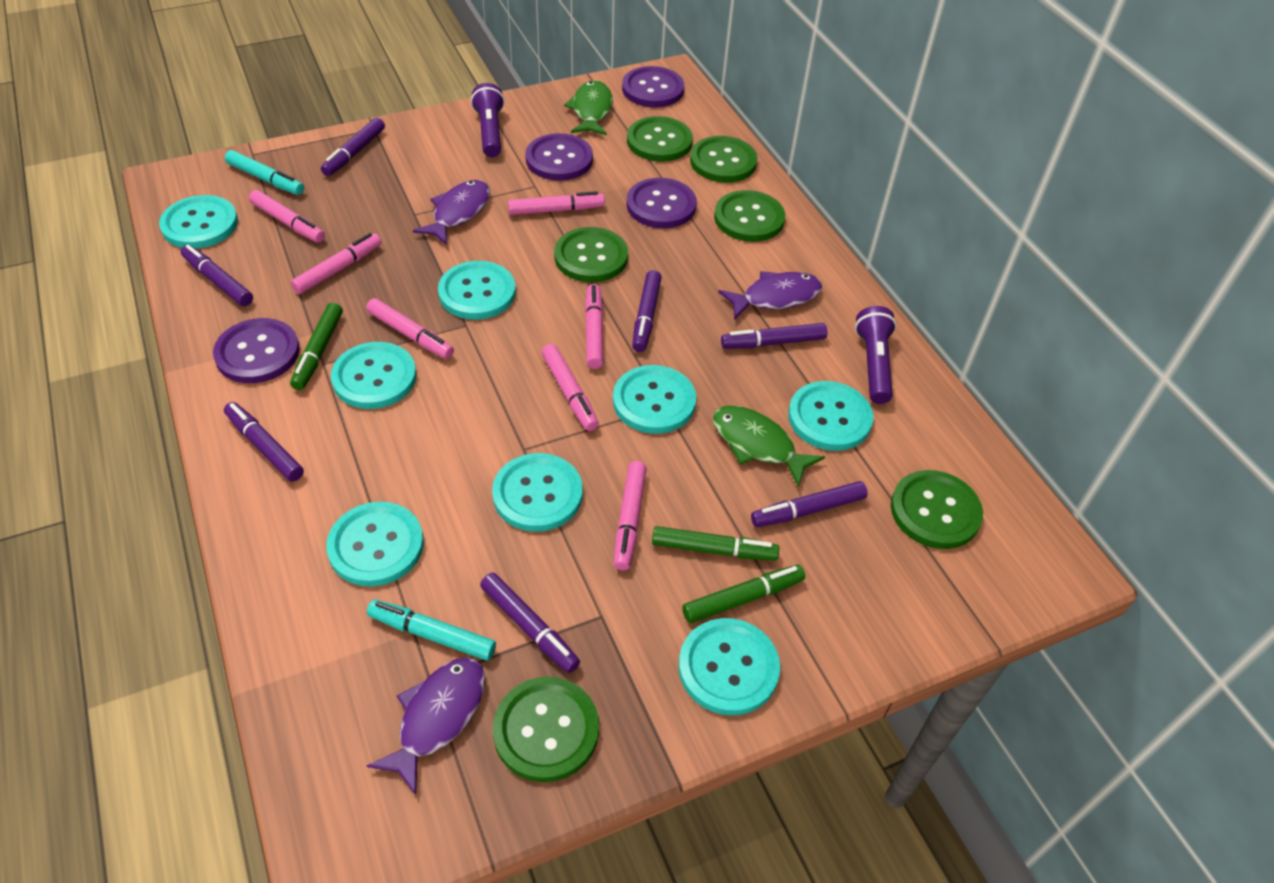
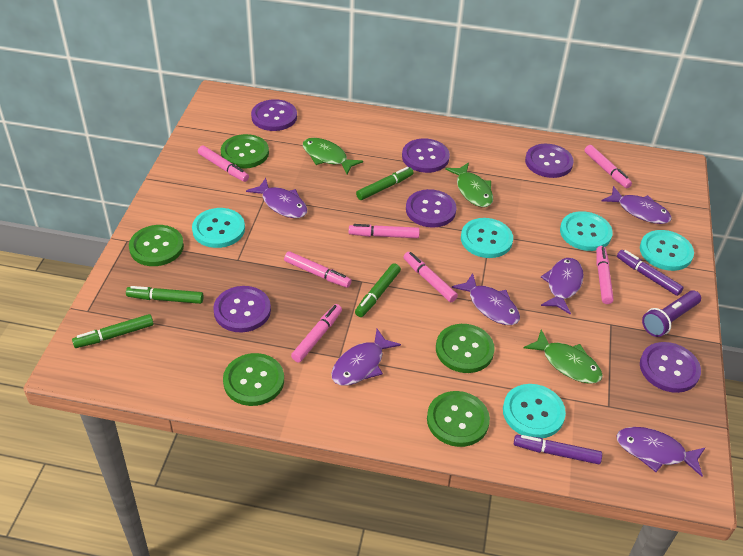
green button: 6 -> 5
green fish: 2 -> 3
green marker: 3 -> 4
purple button: 4 -> 6
purple fish: 3 -> 6
purple flashlight: 2 -> 1
purple marker: 7 -> 2
turquoise button: 8 -> 5
turquoise marker: 2 -> 0

